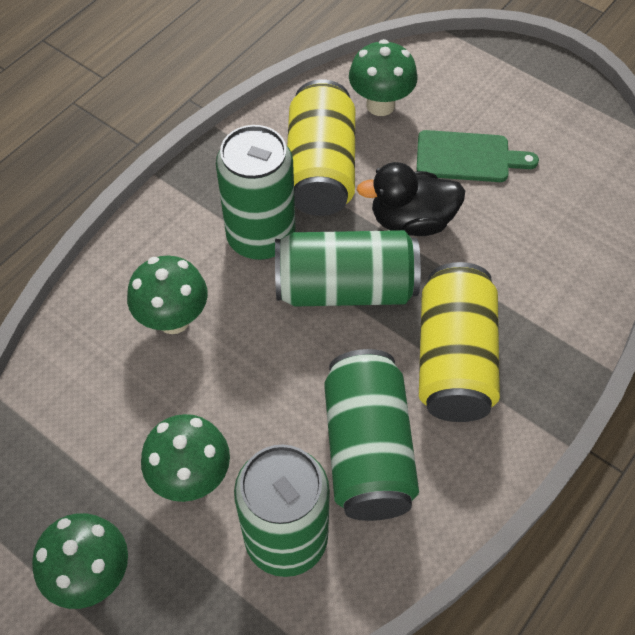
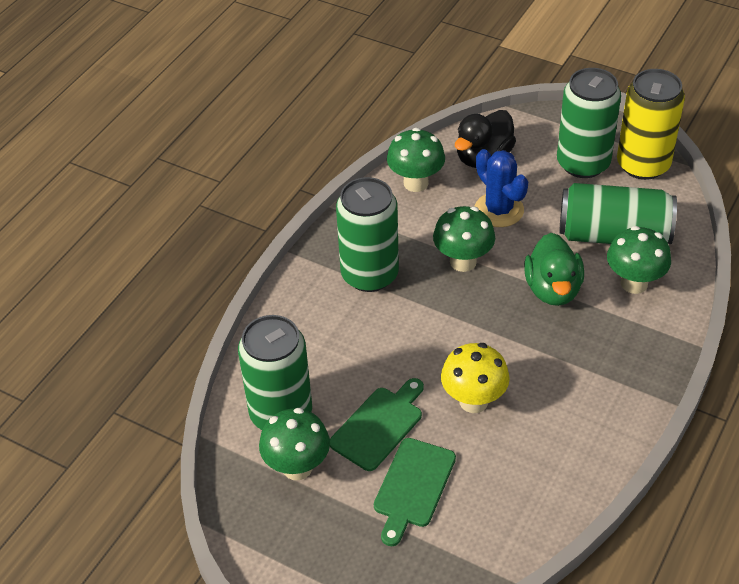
blue cactus: 0 -> 1
green cutting board: 1 -> 2
green duck: 0 -> 1
yellow can: 2 -> 1
yellow mushroom: 0 -> 1

